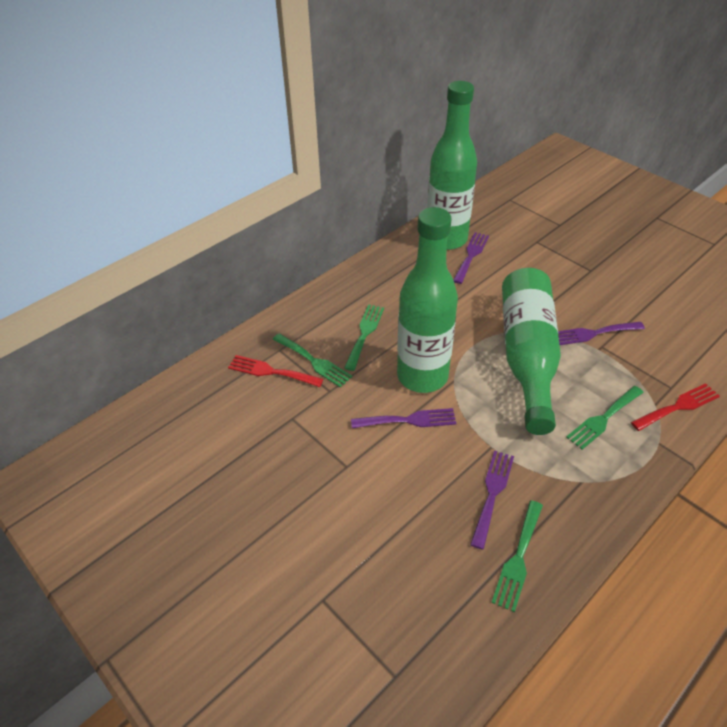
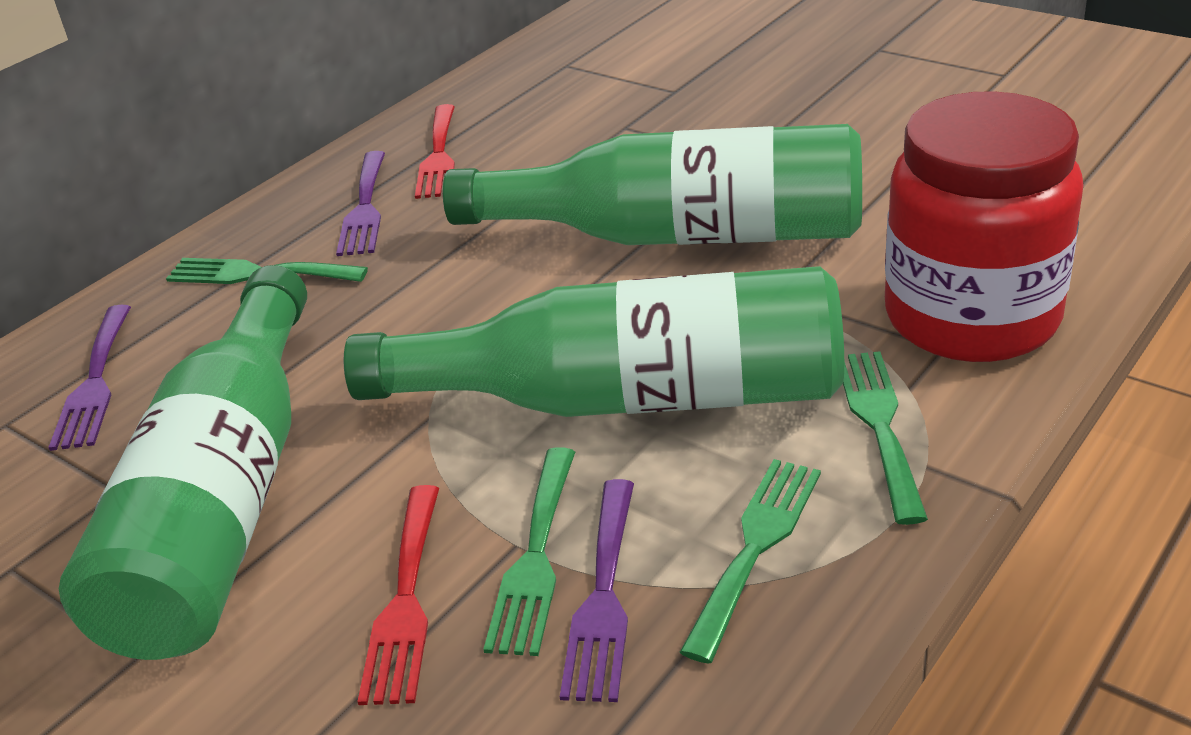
purple fork: 4 -> 3
red jar: 0 -> 1

